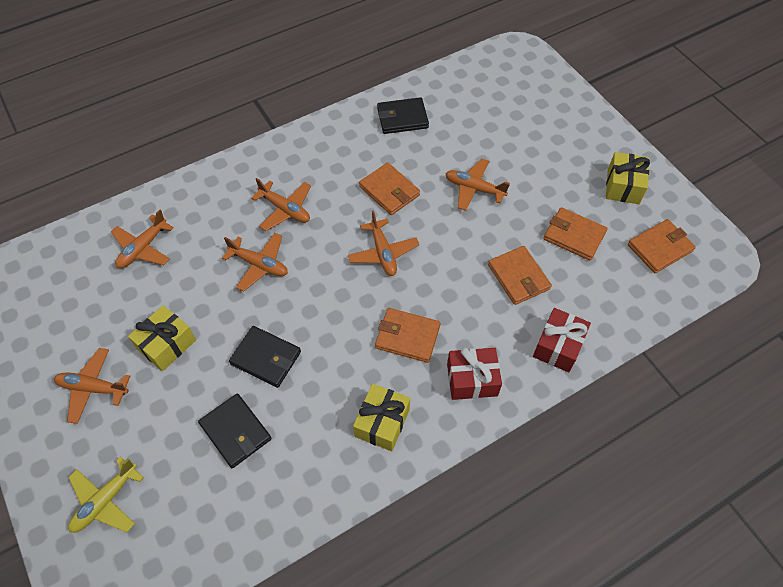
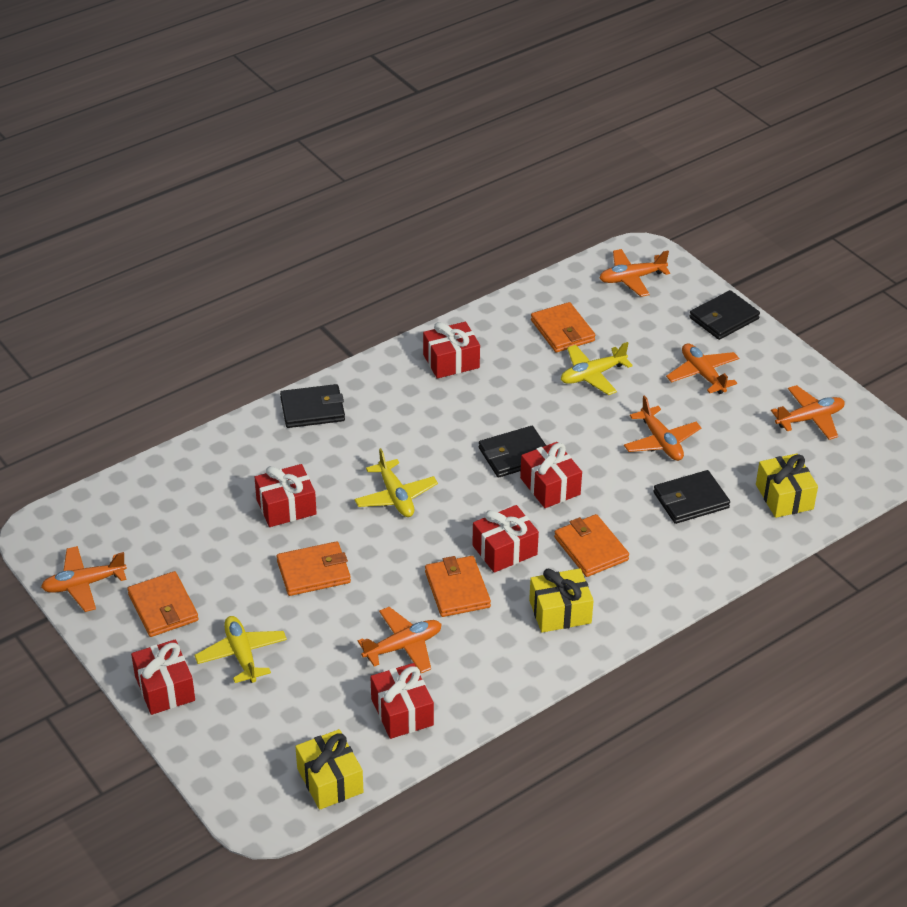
black wallet: 3 -> 4
red gift: 2 -> 6
yellow plane: 1 -> 3

